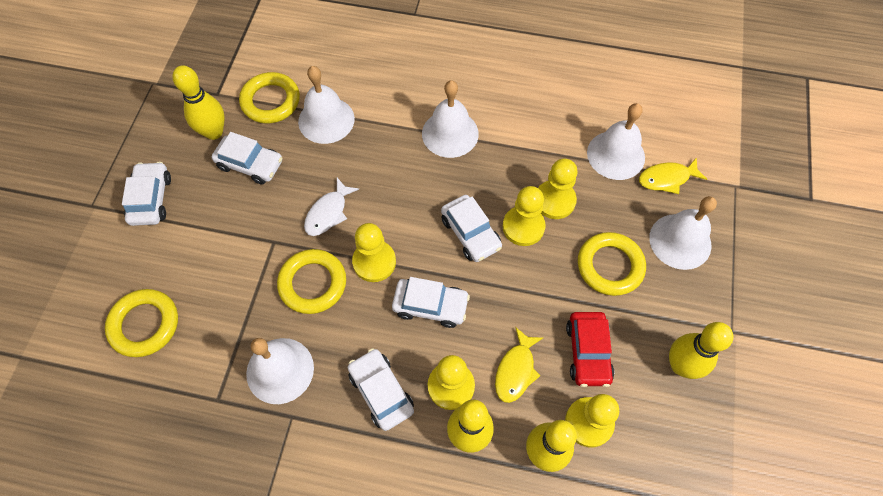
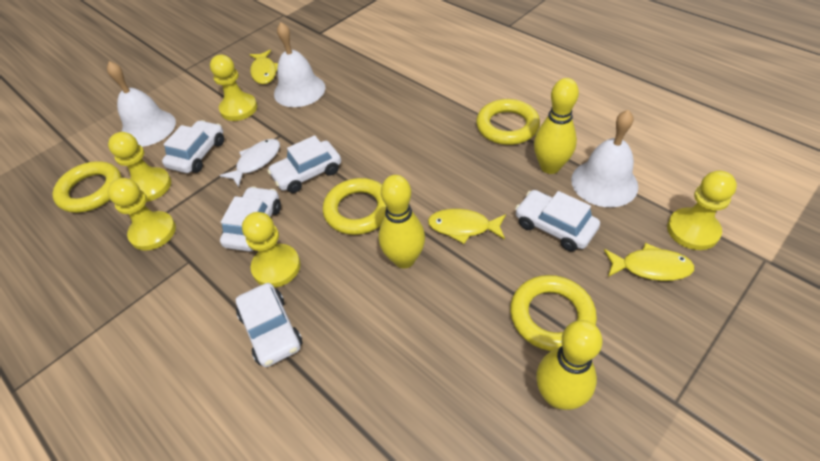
red car: 1 -> 0
white bell: 5 -> 3
yellow bowling pin: 4 -> 3
yellow fish: 2 -> 3

